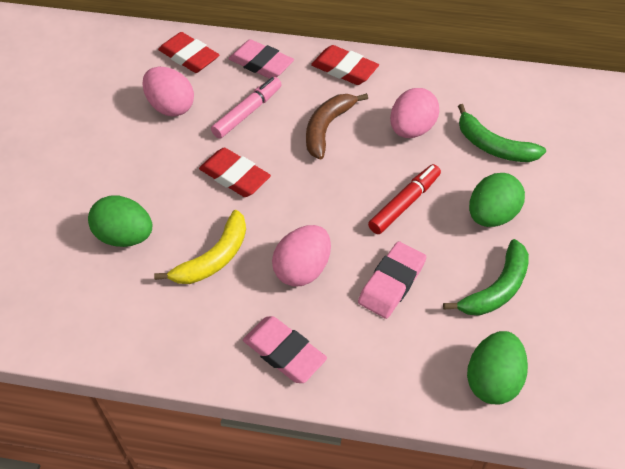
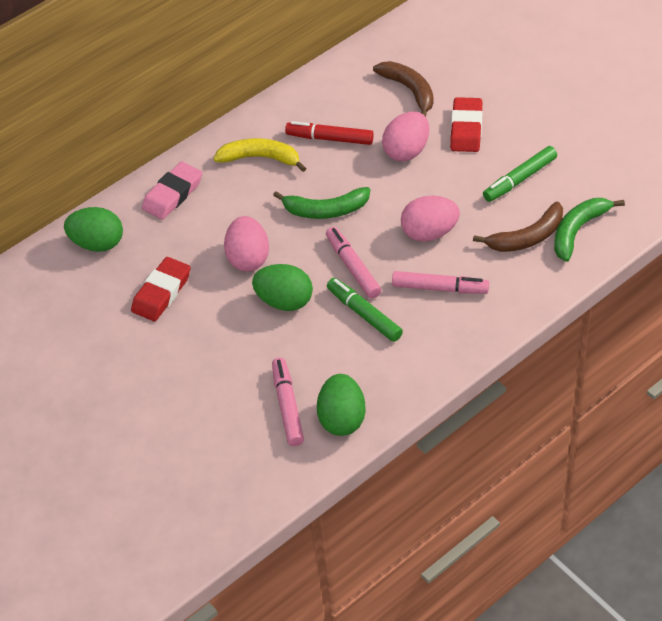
brown banana: 1 -> 2
green marker: 0 -> 2
pink eraser: 3 -> 1
pink marker: 1 -> 3
red eraser: 3 -> 2

